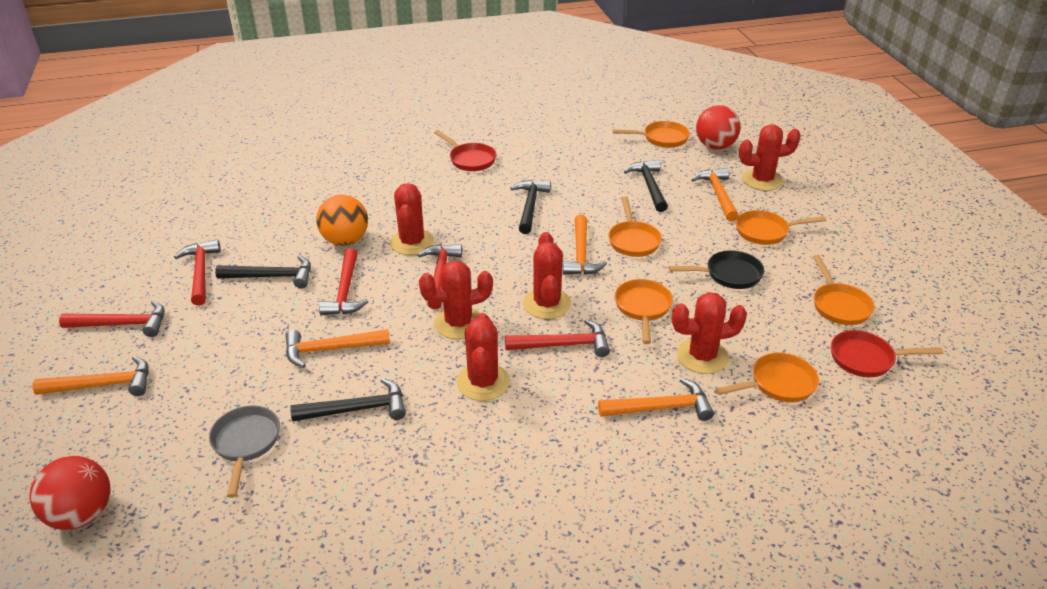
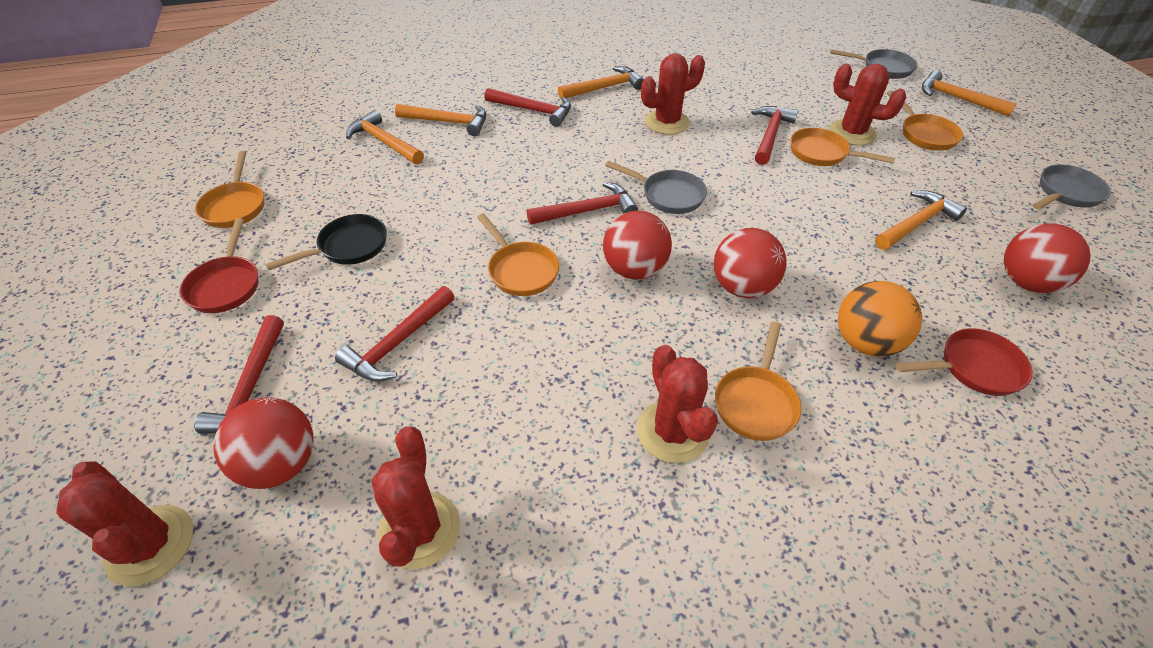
black hammer: 4 -> 0
grey pan: 1 -> 3
orange pan: 6 -> 5
red ball: 2 -> 4
red cactus: 6 -> 5

